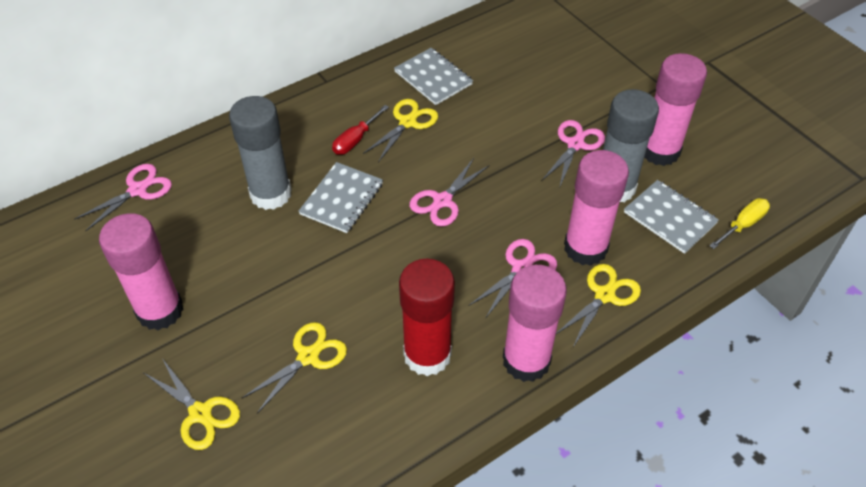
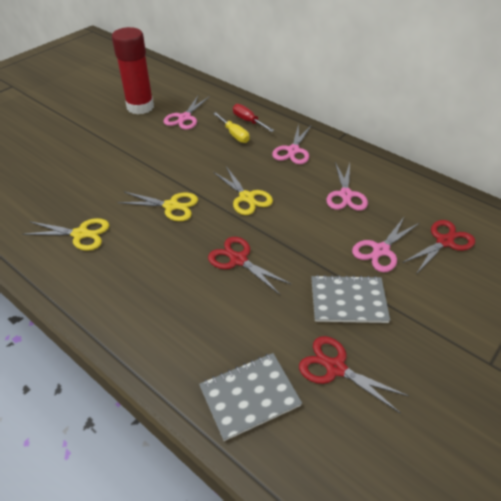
grey glue stick: 2 -> 0
grey notebook: 3 -> 2
pink glue stick: 4 -> 0
red scissors: 0 -> 3
yellow scissors: 4 -> 3

